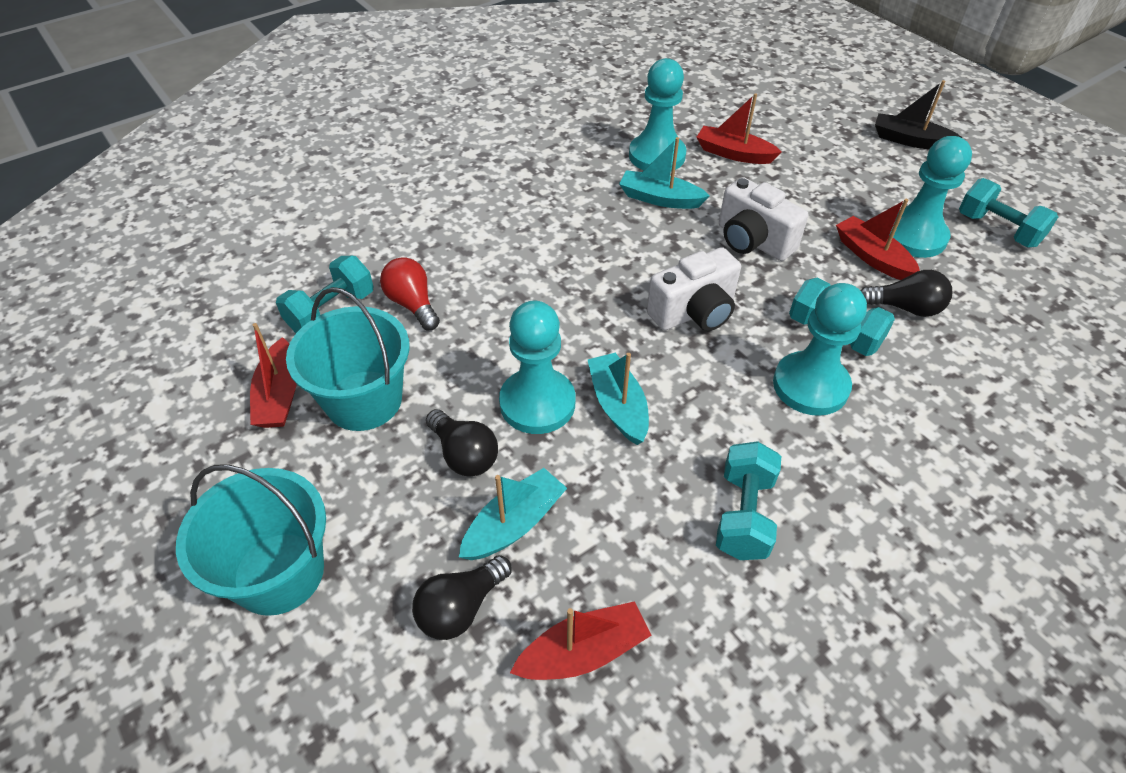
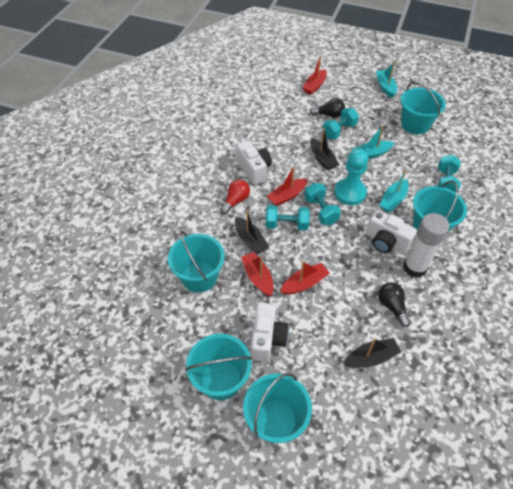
black boat: 1 -> 3
black light bulb: 3 -> 2
turquoise bucket: 2 -> 5
turquoise pawn: 4 -> 1
white camera: 2 -> 3
white glue stick: 0 -> 1

